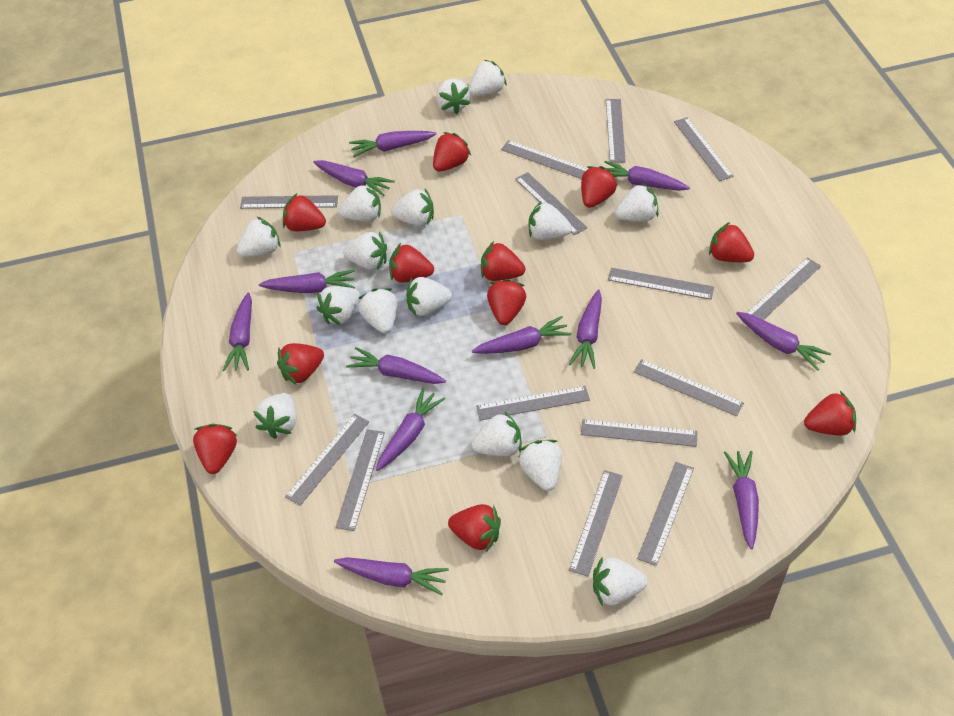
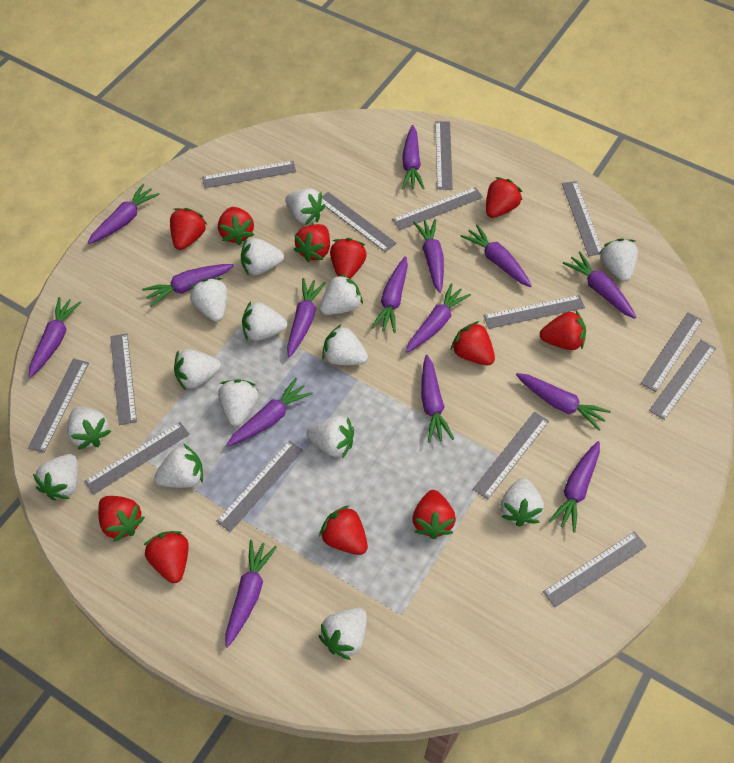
purple carrot: 12 -> 15

